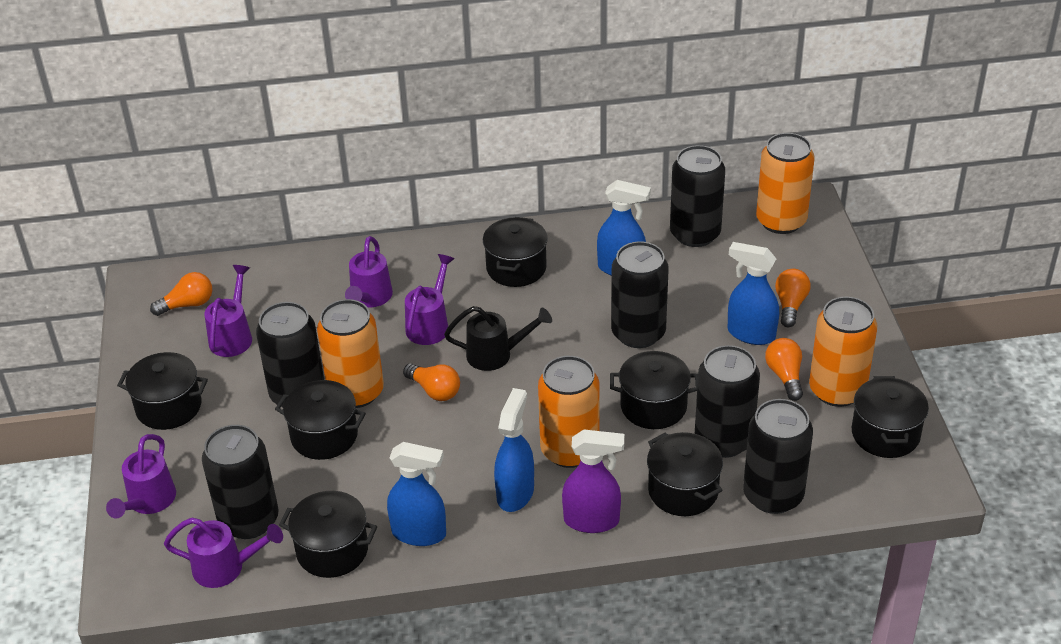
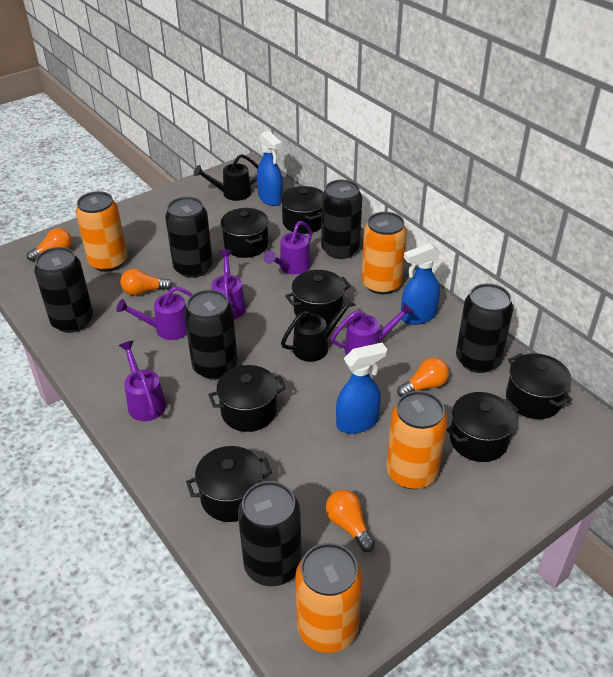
black watering can: 1 -> 2
blue spray bottle: 4 -> 3
purple spray bottle: 1 -> 0

